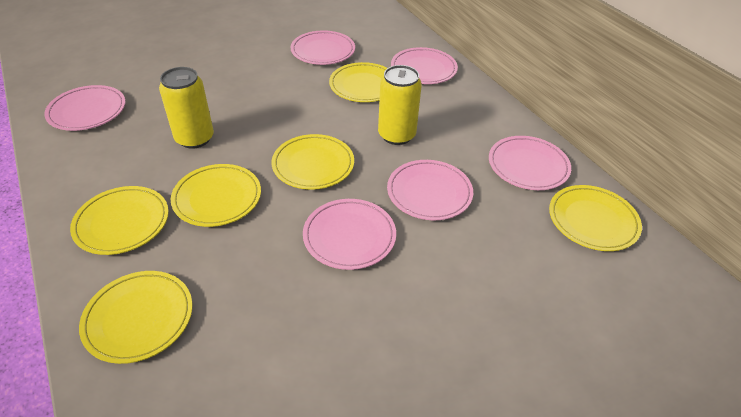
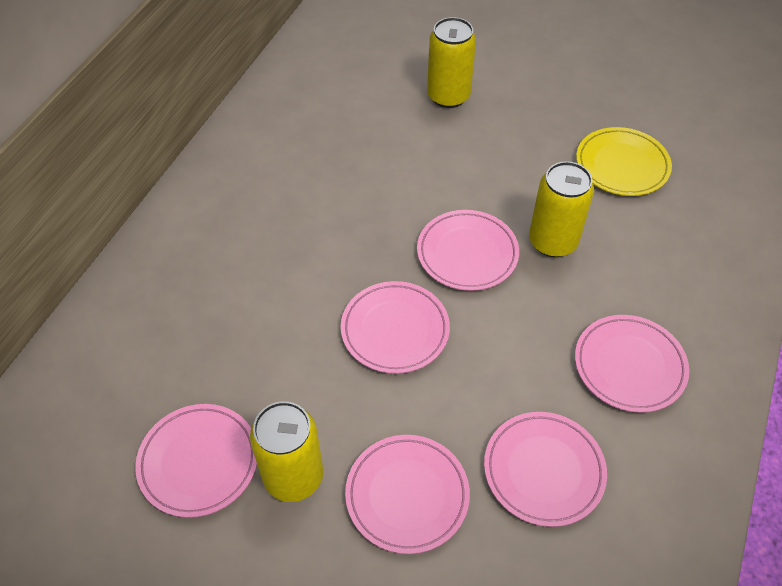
yellow can: 2 -> 3
yellow plate: 6 -> 1

